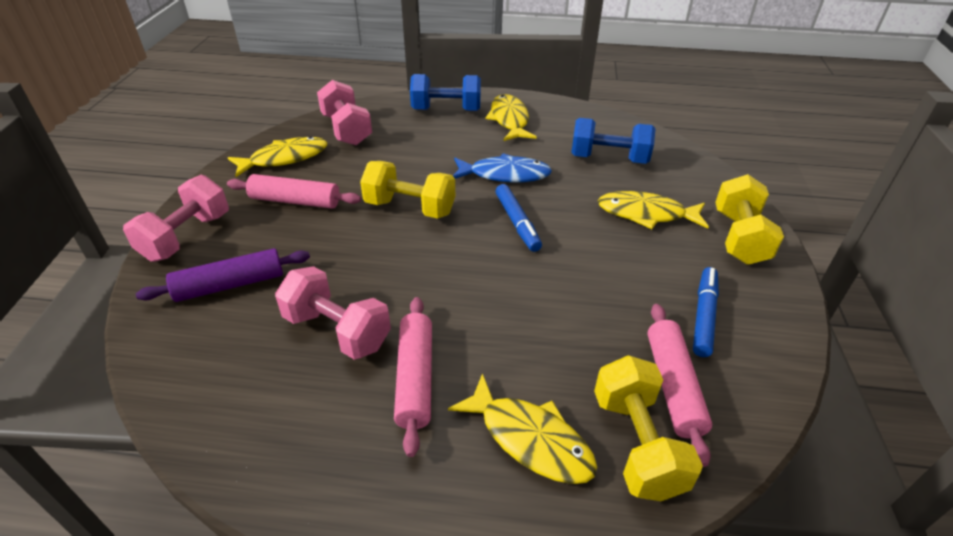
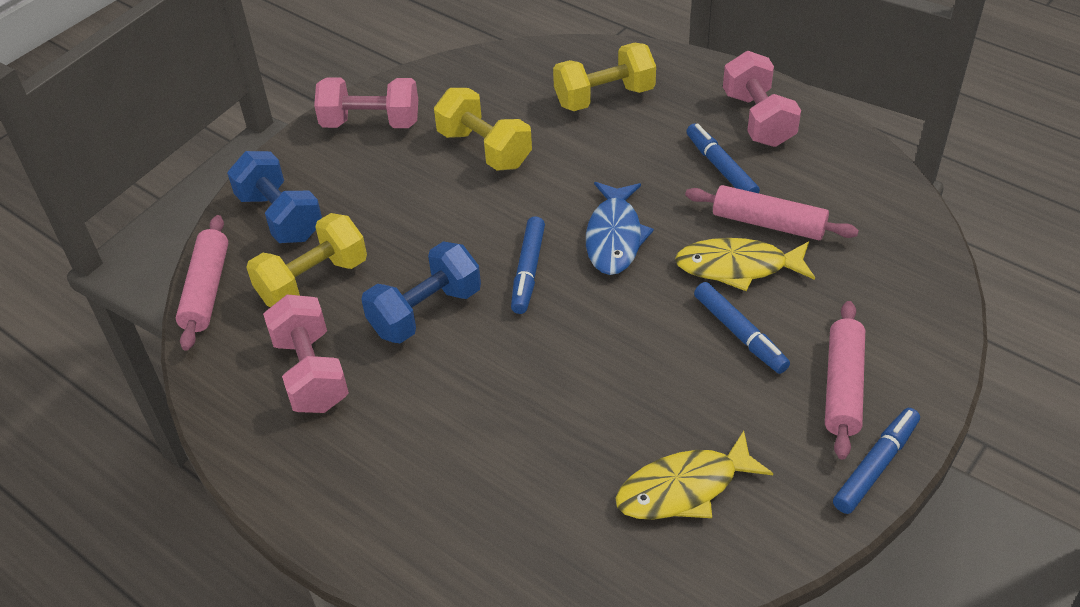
blue marker: 2 -> 4
purple rolling pin: 1 -> 0
yellow fish: 4 -> 2

